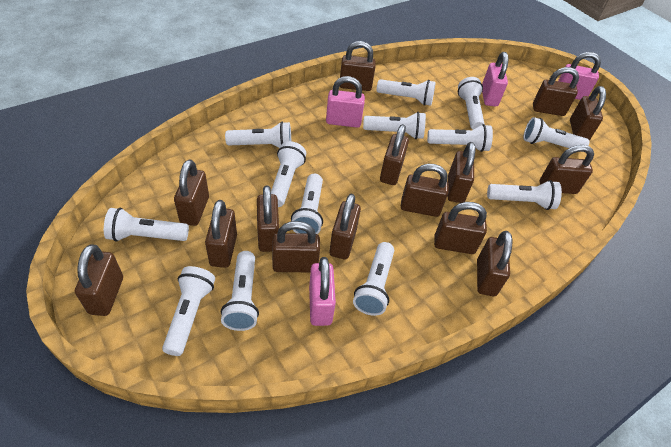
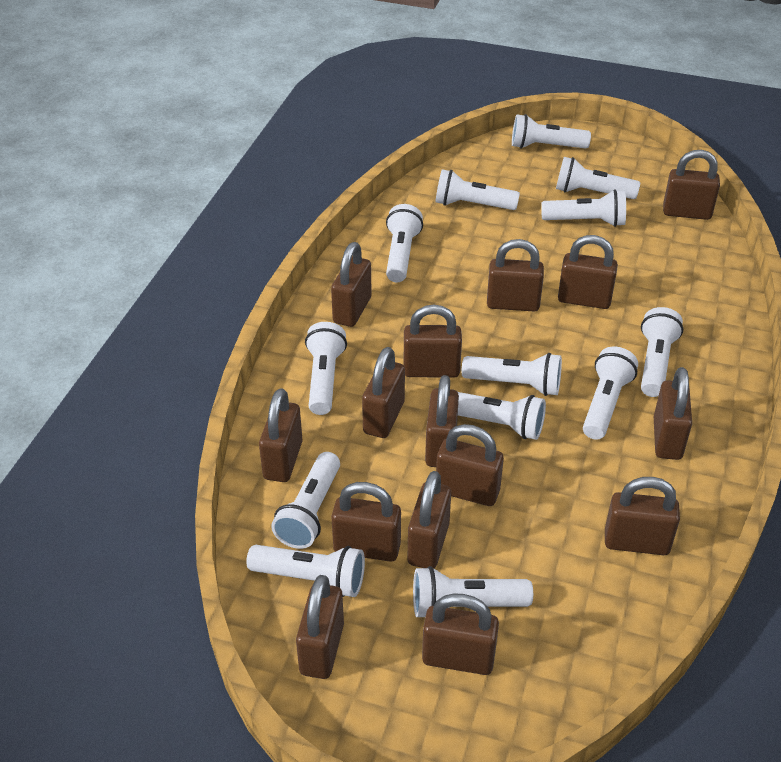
pink padlock: 4 -> 0

